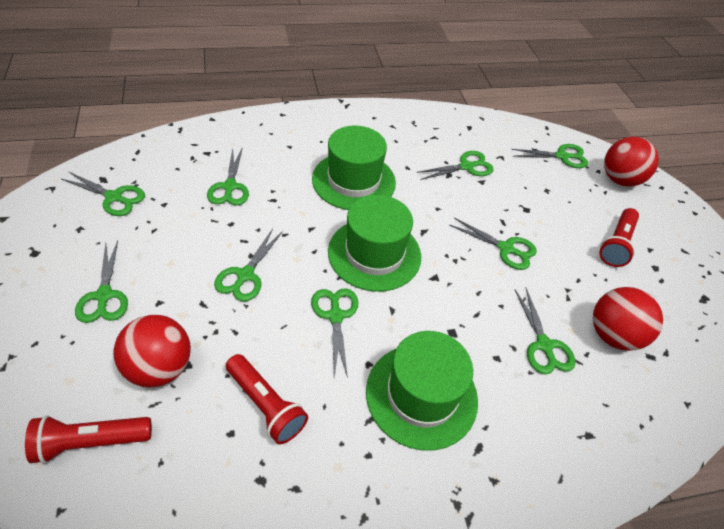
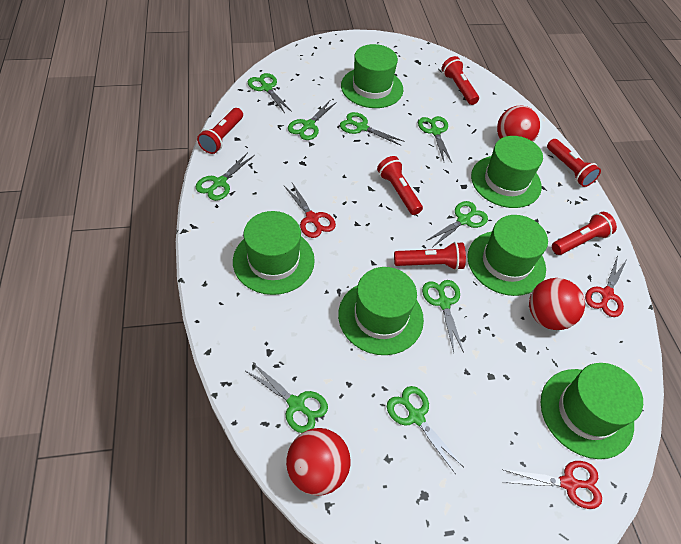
green hat: 3 -> 6
red flashlight: 3 -> 6
red scissors: 0 -> 3

